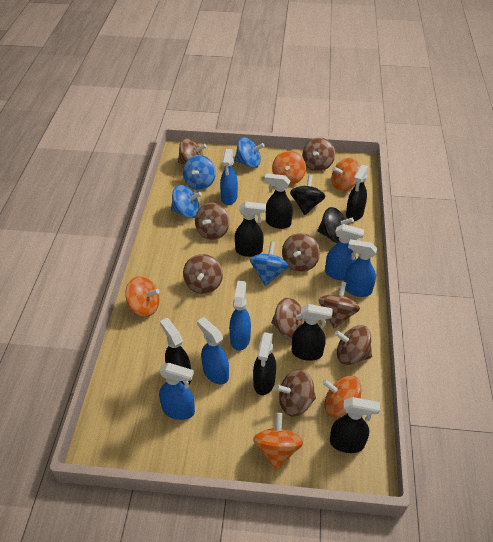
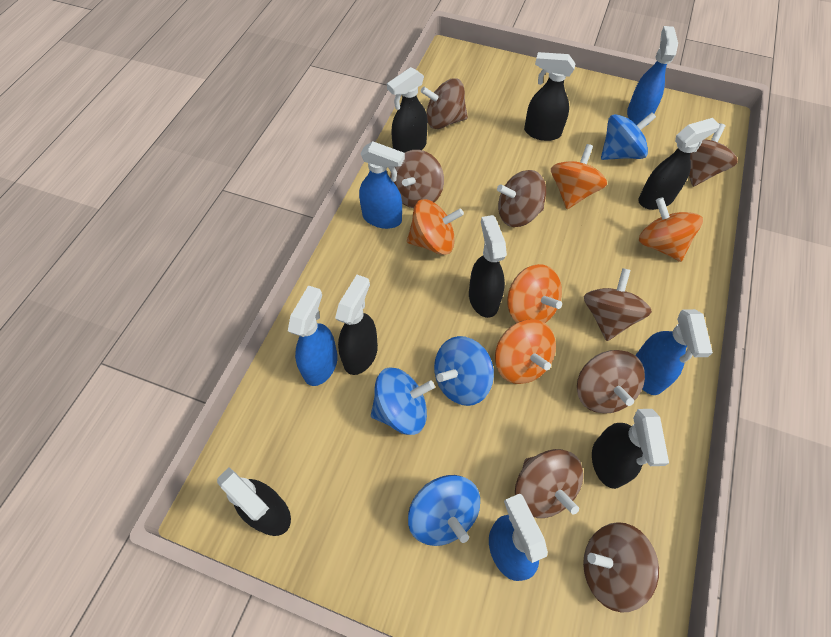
black spinning top: 2 -> 0
blue spray bottle: 6 -> 5
brown spinning top: 9 -> 8

